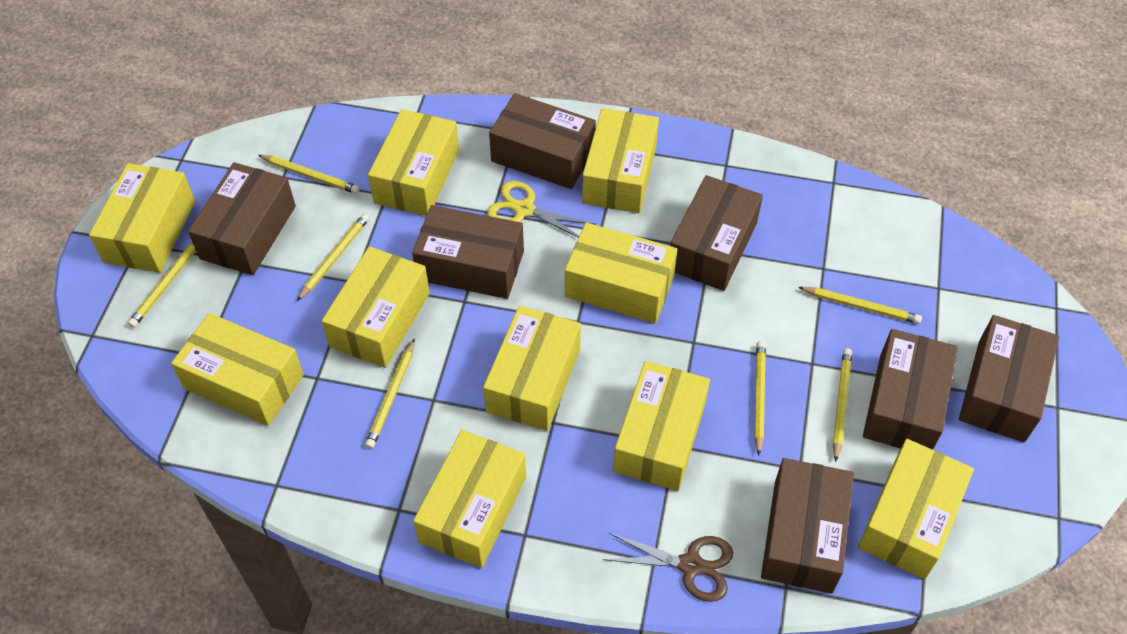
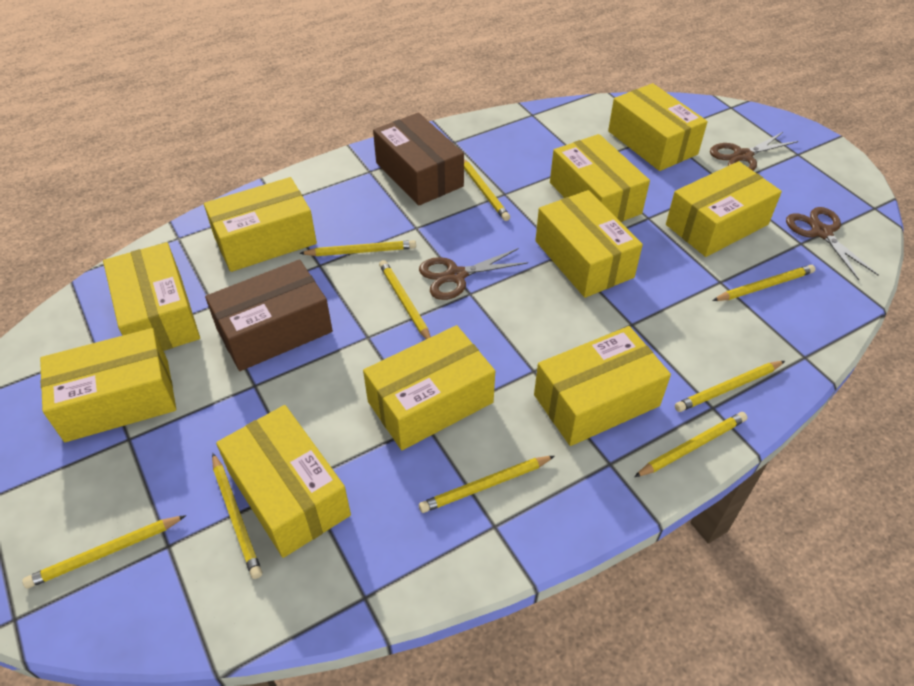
brown box: 7 -> 2
brown scissors: 1 -> 3
yellow pencil: 7 -> 9
yellow scissors: 1 -> 0

